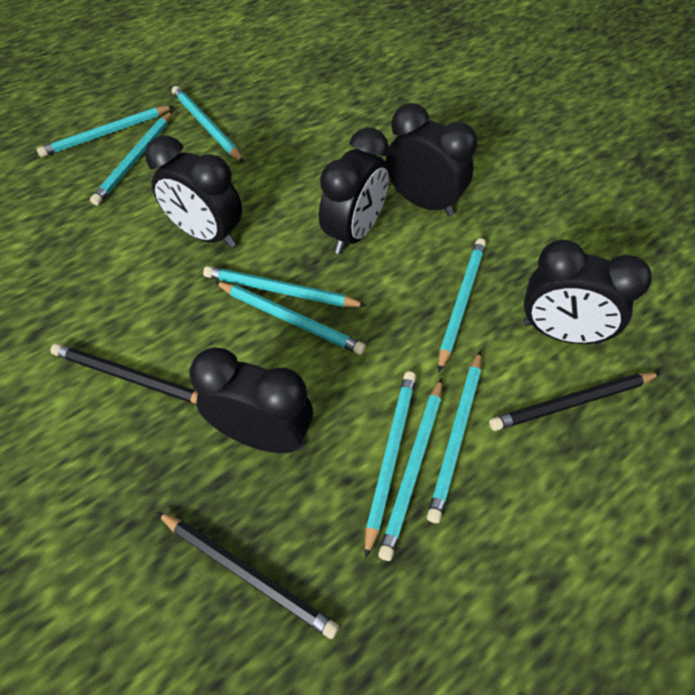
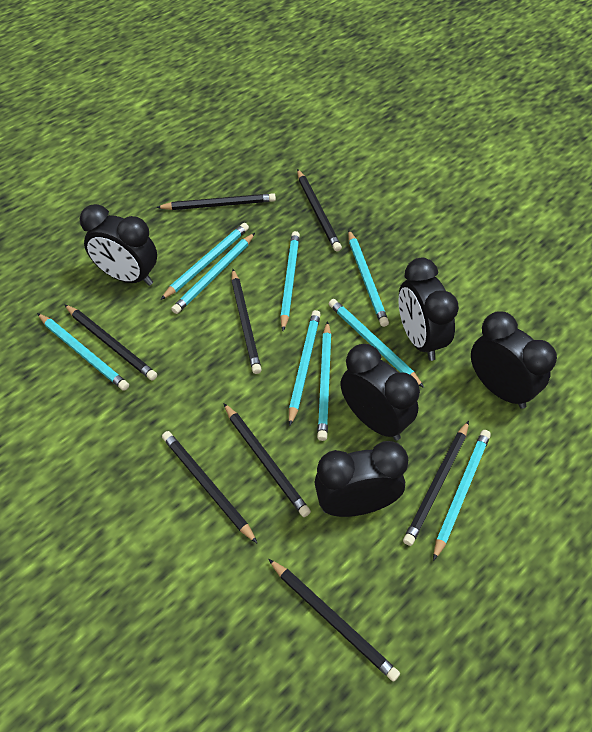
black pencil: 3 -> 8

